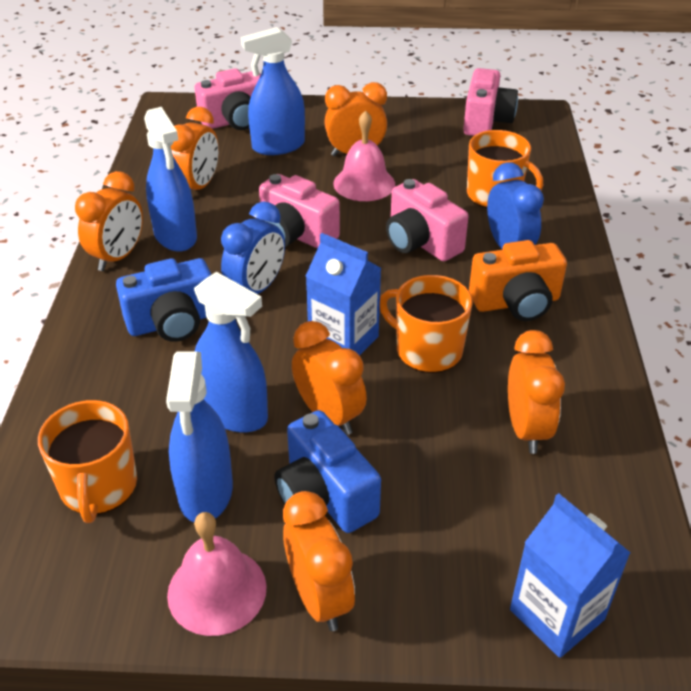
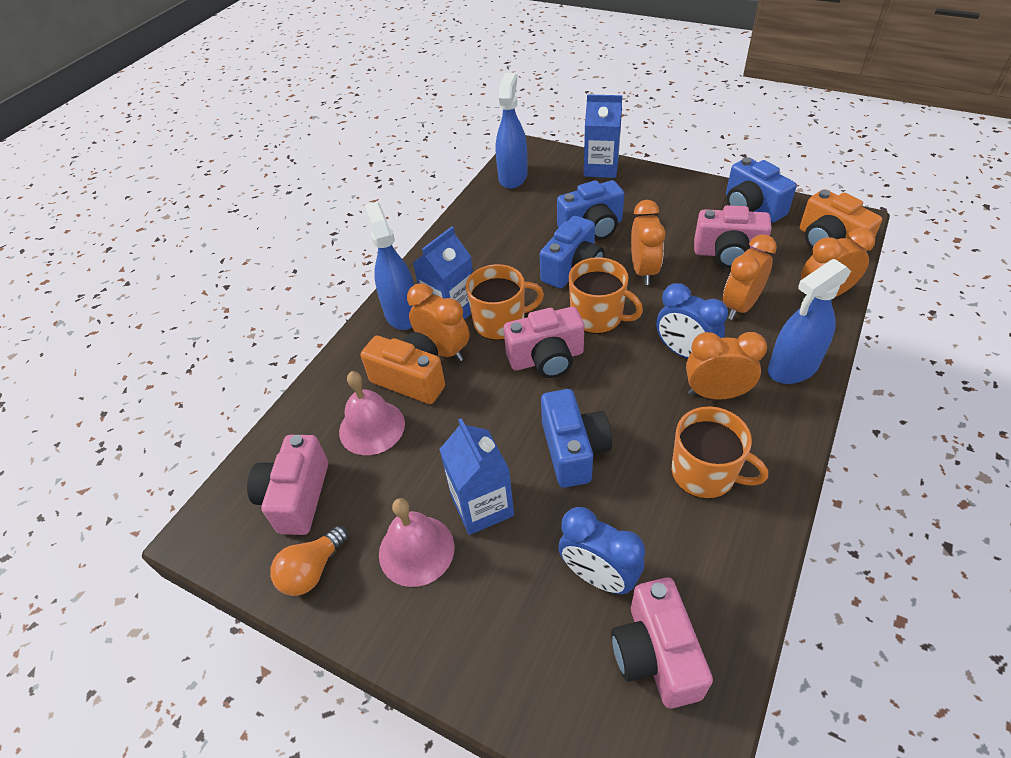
blue camera: 2 -> 4
blue carton: 2 -> 3
blue spray bottle: 4 -> 3
orange camera: 1 -> 2
orange clock: 6 -> 5
orange light bulb: 0 -> 1

